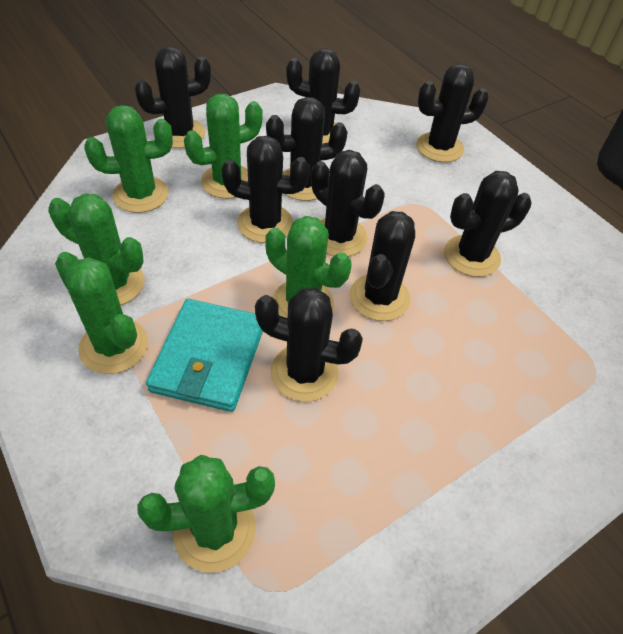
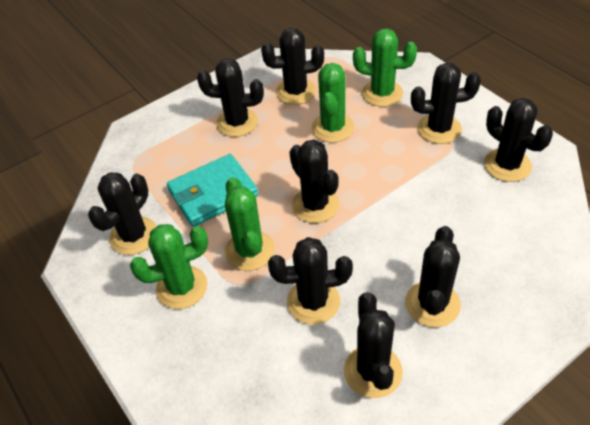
green cactus: 6 -> 4

